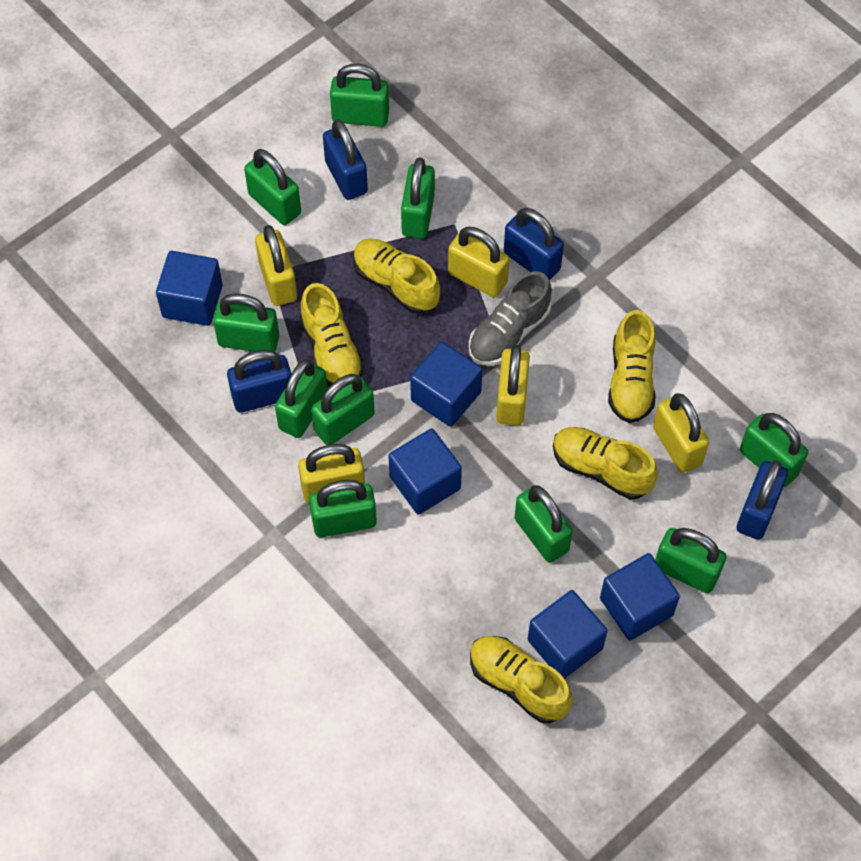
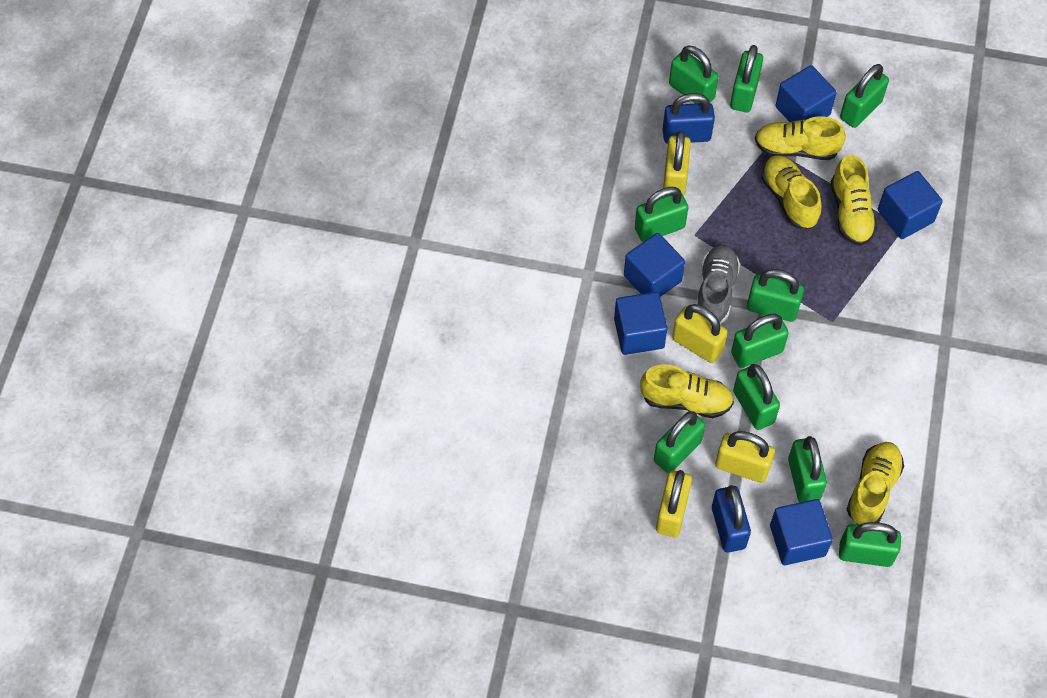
blue padlock: 4 -> 2
yellow padlock: 5 -> 4

